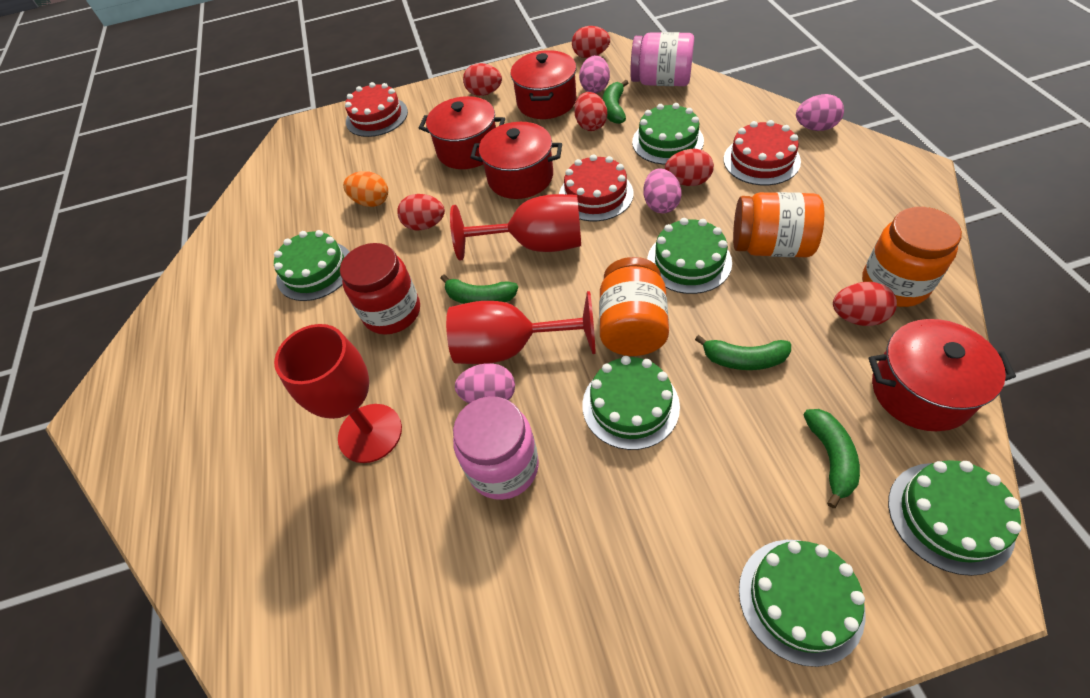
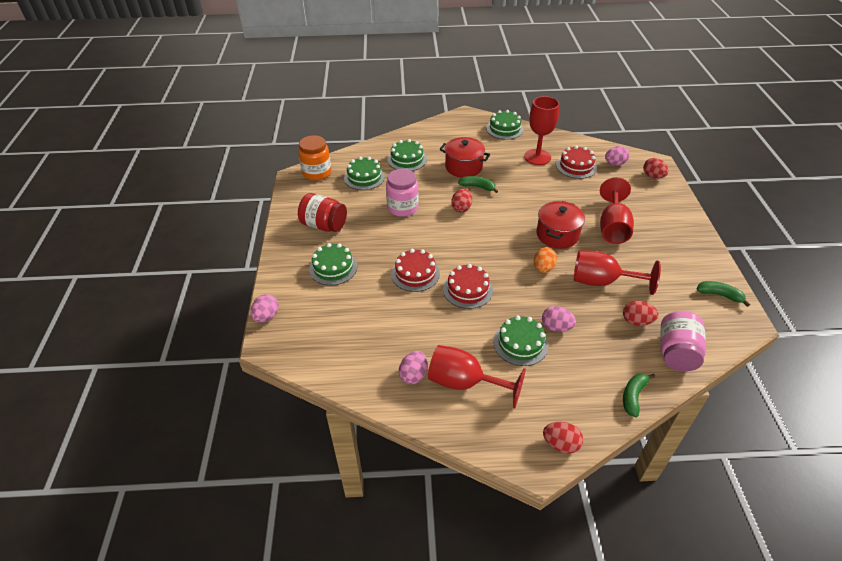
green banana: 4 -> 3
green cake: 6 -> 5
orange jar: 3 -> 1
red egg: 6 -> 4
red goblet: 3 -> 4
red pot: 4 -> 2

